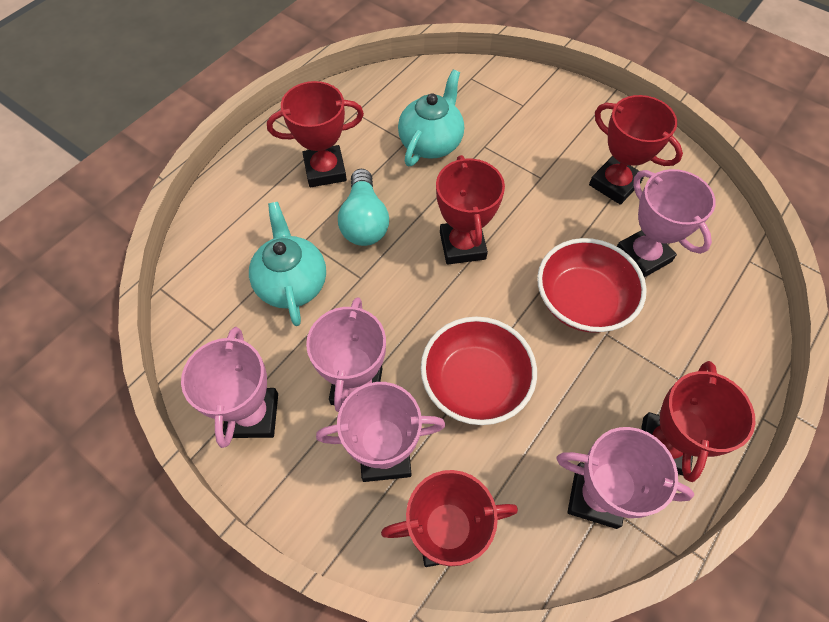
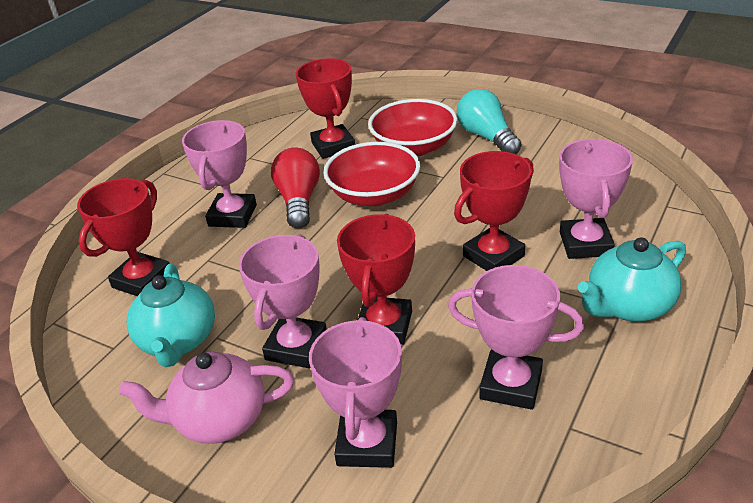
pink teapot: 0 -> 1
red light bulb: 0 -> 1
red trophy: 5 -> 4

